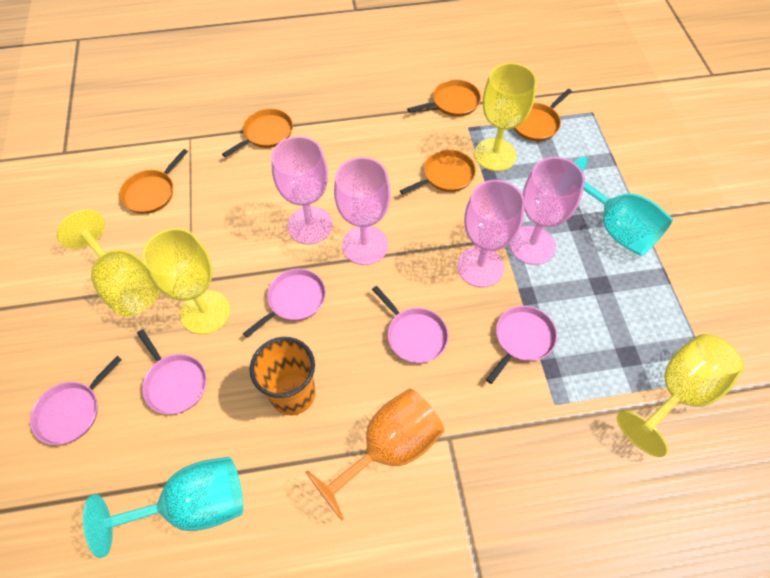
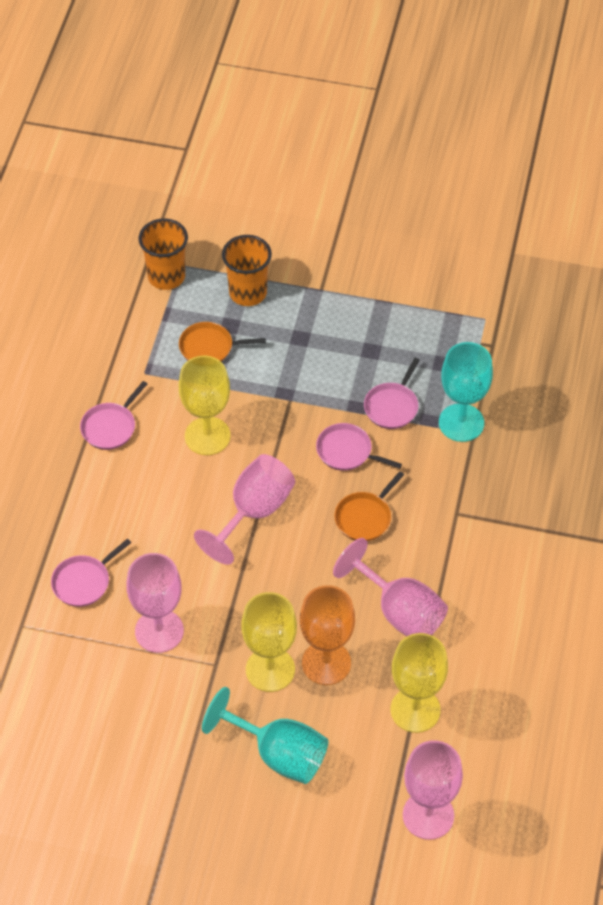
orange cup: 1 -> 2
orange pan: 5 -> 2
pink pan: 5 -> 4
yellow goblet: 4 -> 3

